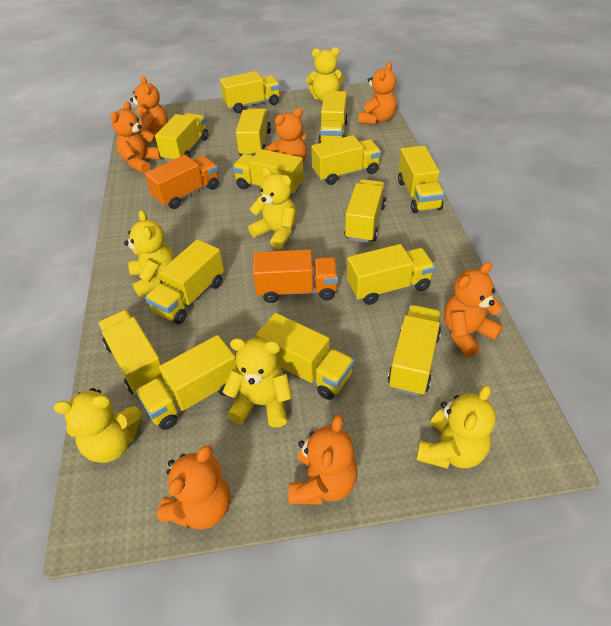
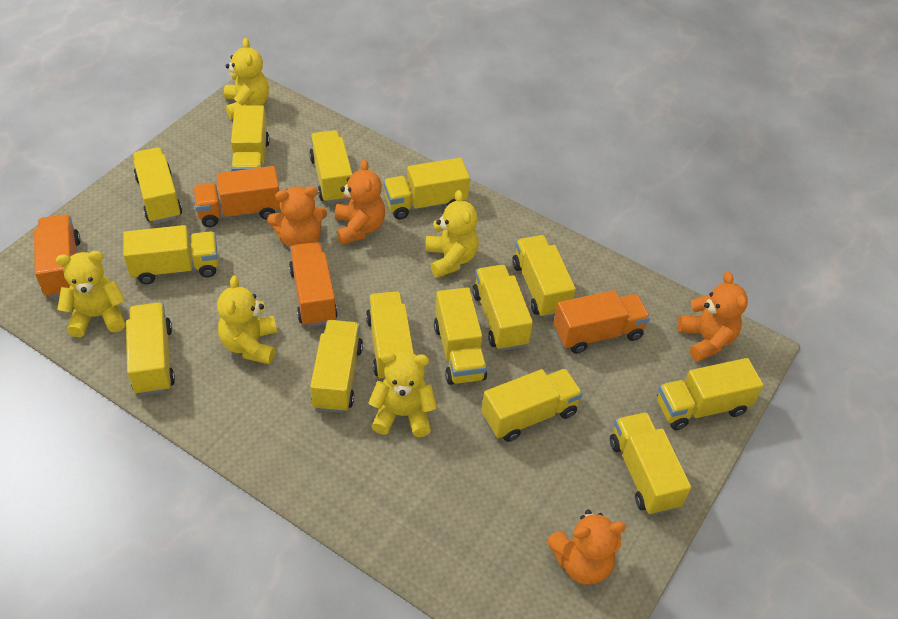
orange teddy bear: 7 -> 4
orange truck: 2 -> 4
yellow teddy bear: 6 -> 5

